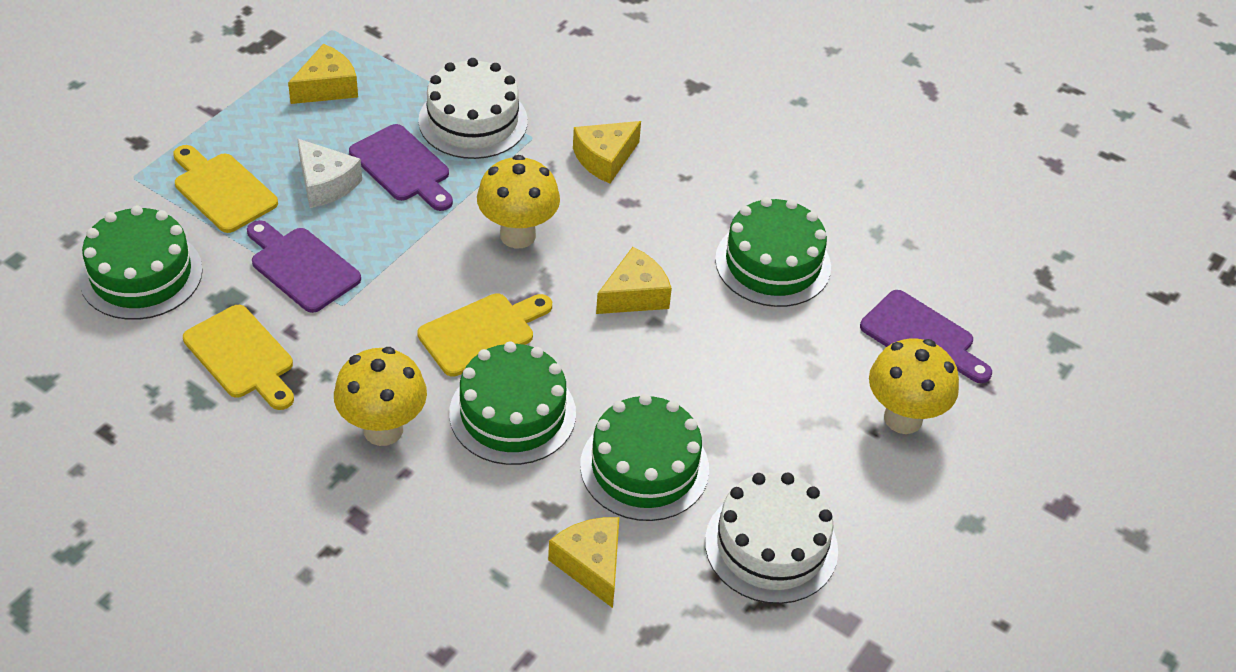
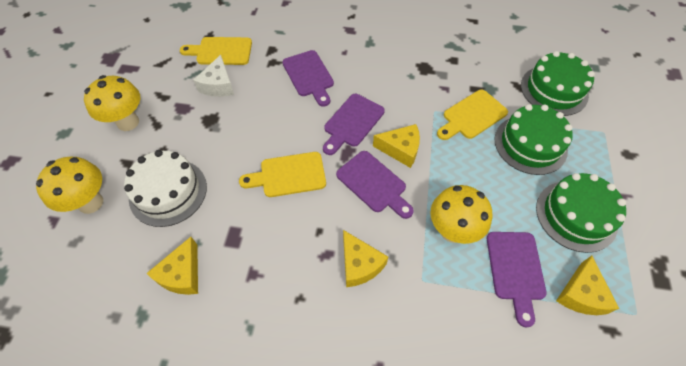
green cake: 4 -> 3
purple cutting board: 3 -> 4
white cake: 2 -> 1

